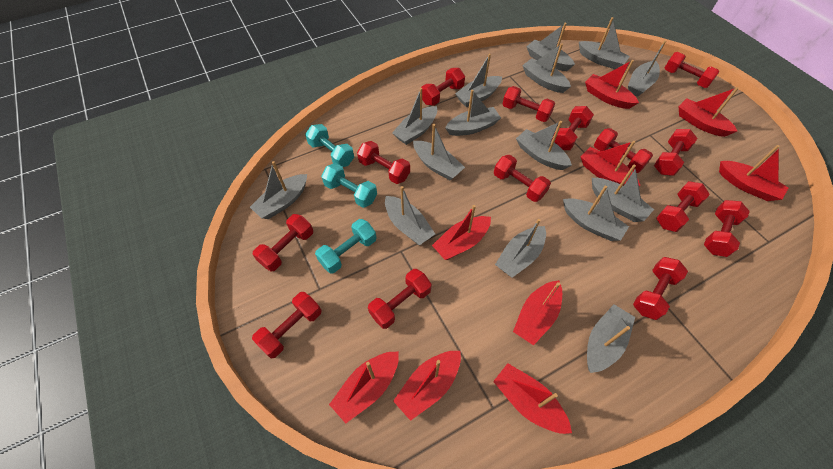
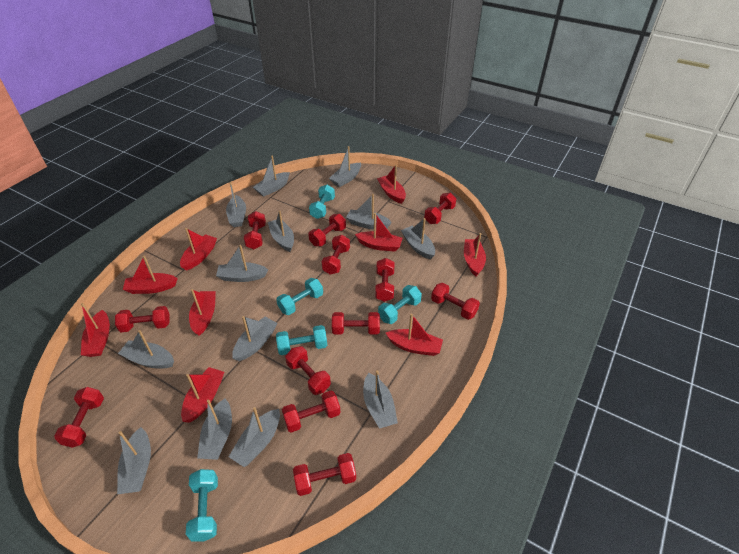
grey boat: 15 -> 13
red dumbbell: 14 -> 12
turquoise dumbbell: 3 -> 5

